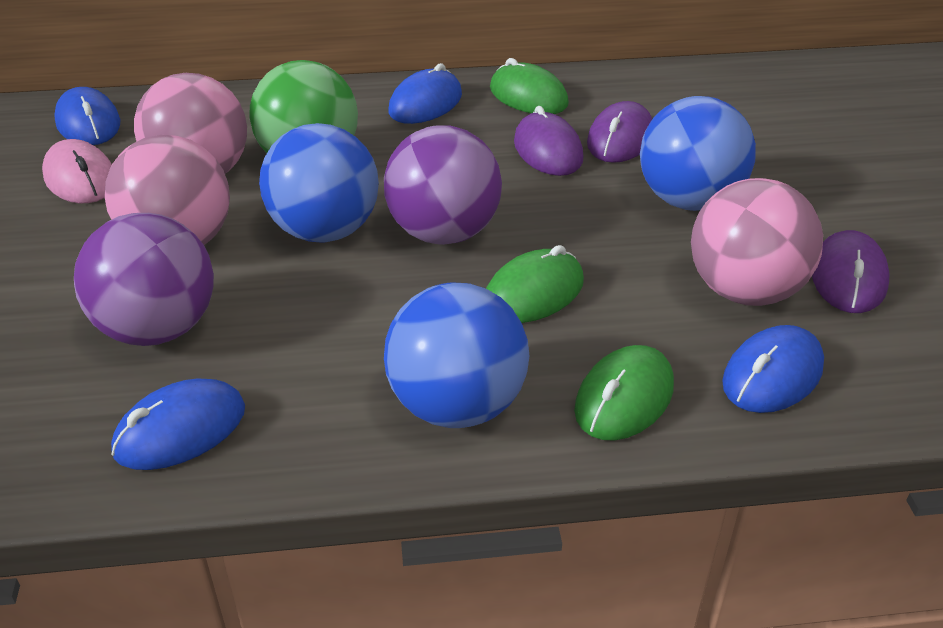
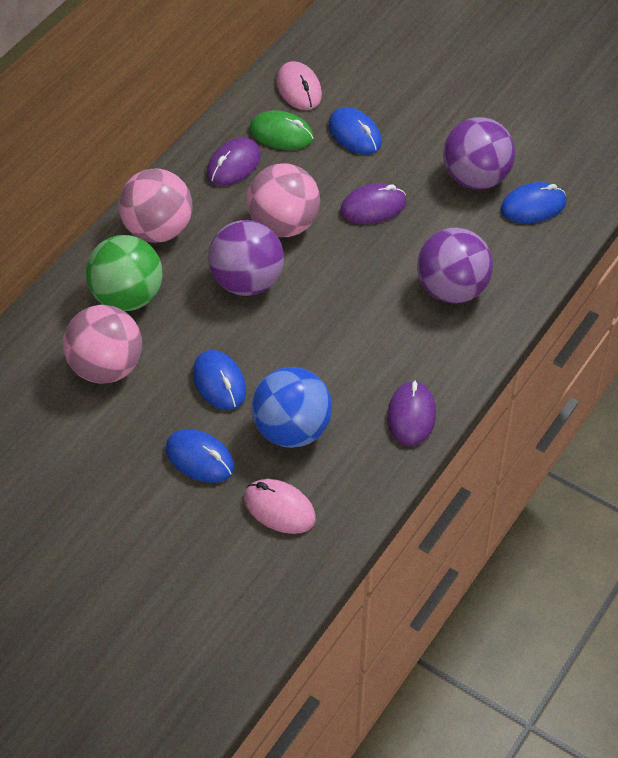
blue ball: 3 -> 1
green mouse: 3 -> 1
pink mouse: 1 -> 2
purple ball: 2 -> 3

